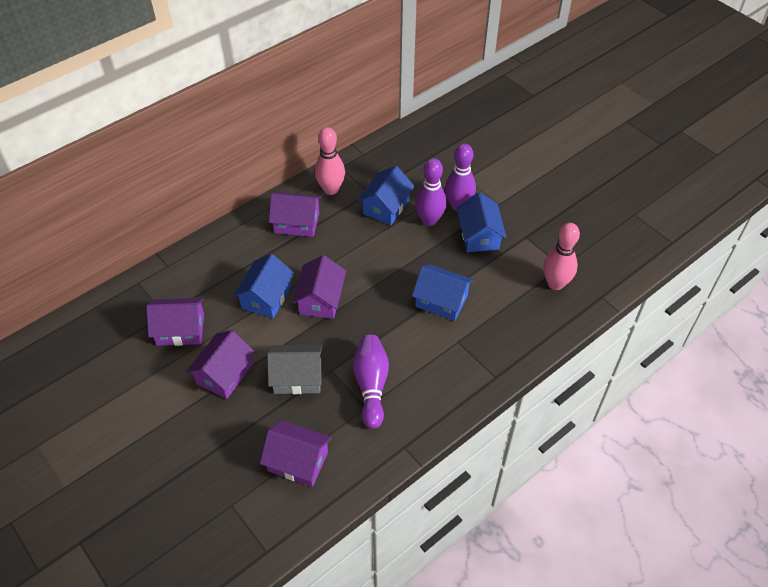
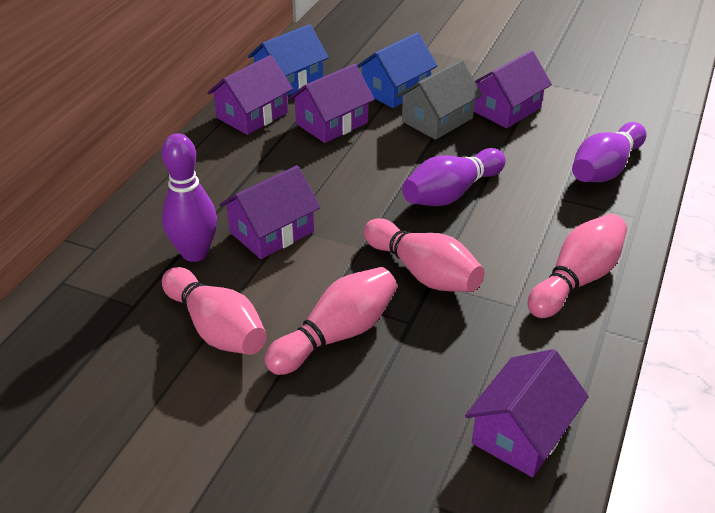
blue house: 4 -> 2
pink bowling pin: 2 -> 4

